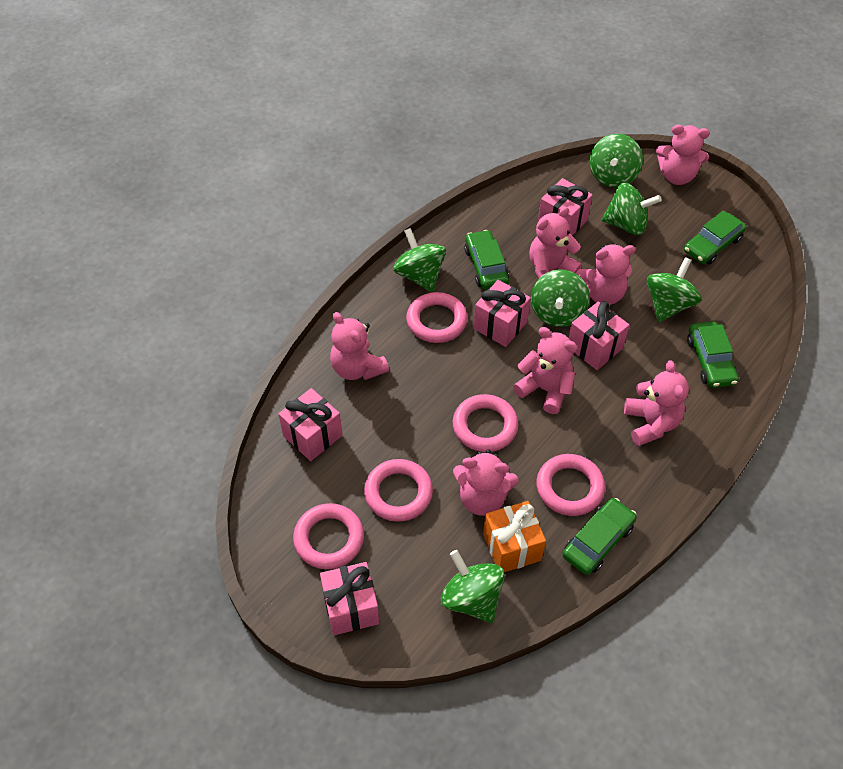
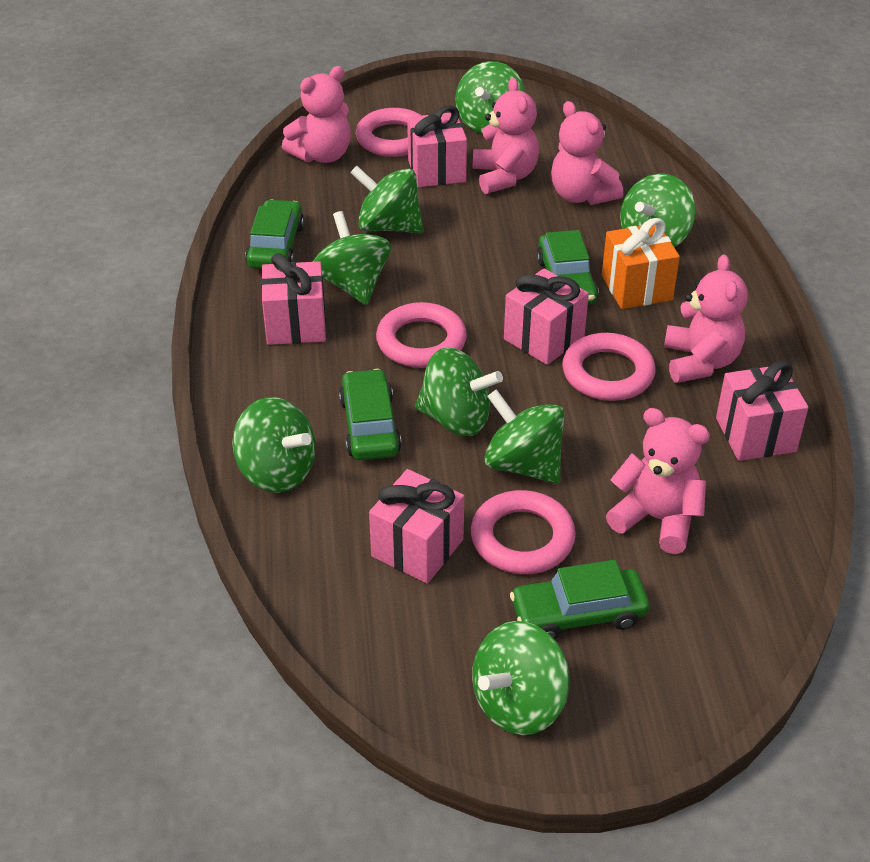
green spinning top: 6 -> 8
pink ring: 5 -> 4
pink teddy bear: 7 -> 5

